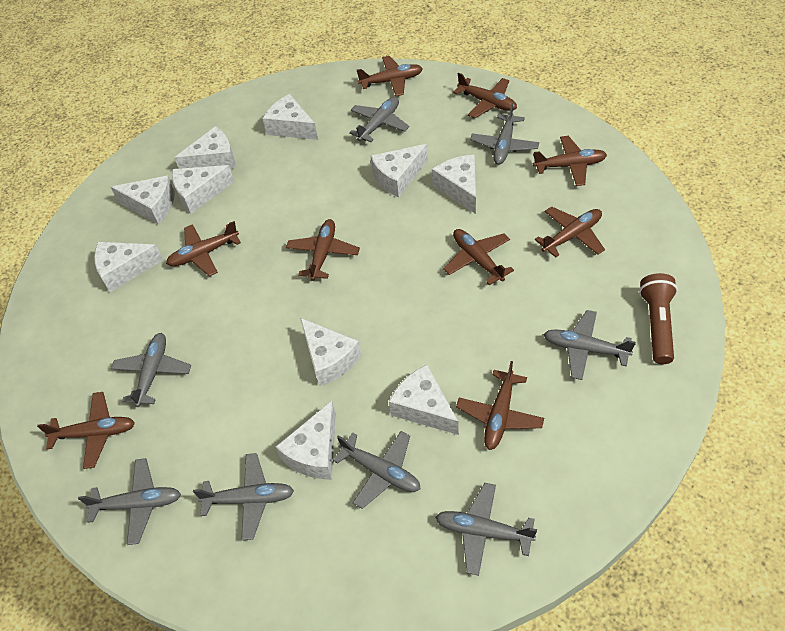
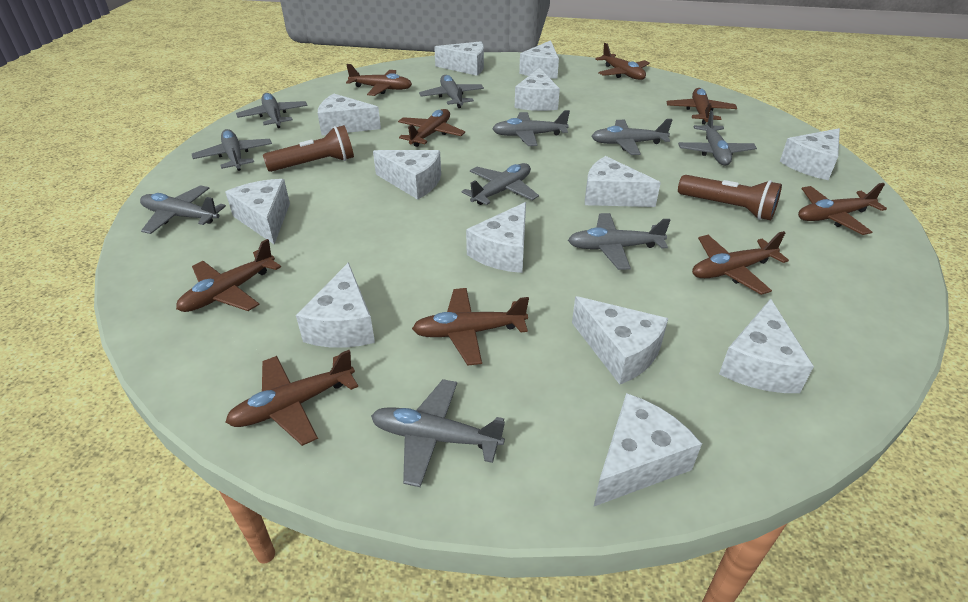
brown flashlight: 1 -> 2
grey plane: 8 -> 10
white cheese: 10 -> 13

